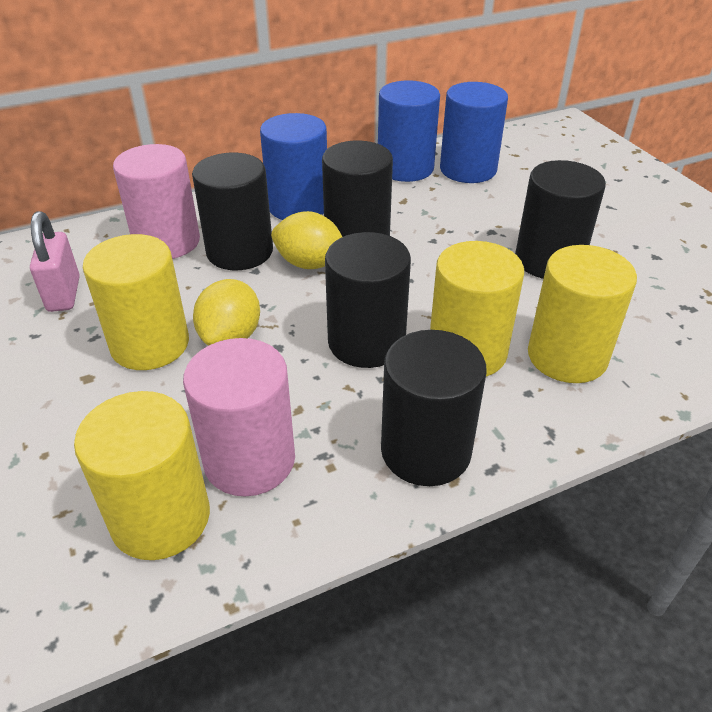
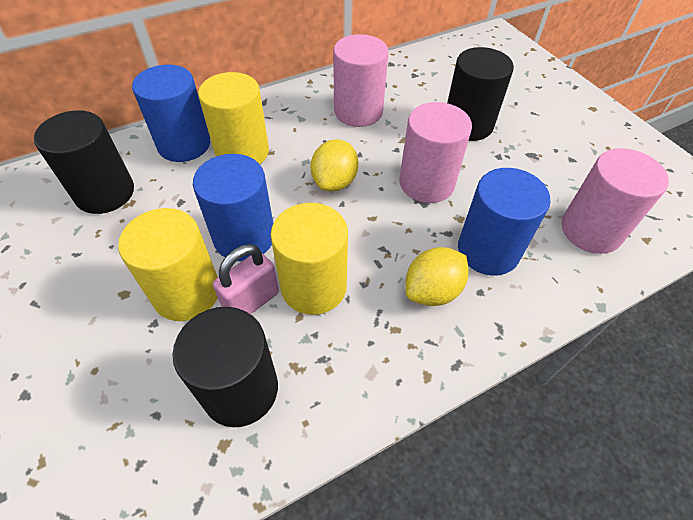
black cylinder: 5 -> 3
pink cylinder: 2 -> 3
yellow cylinder: 4 -> 3

